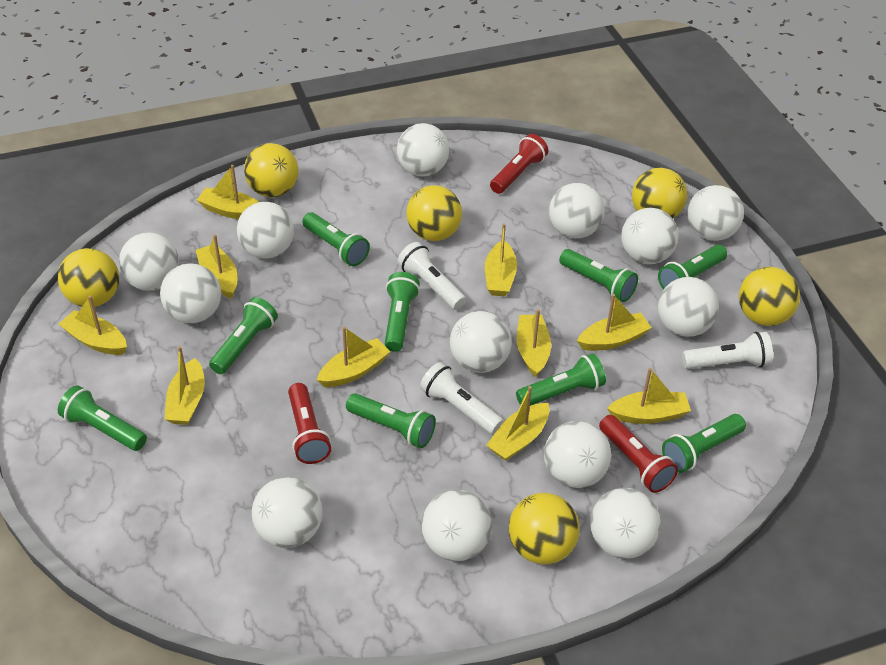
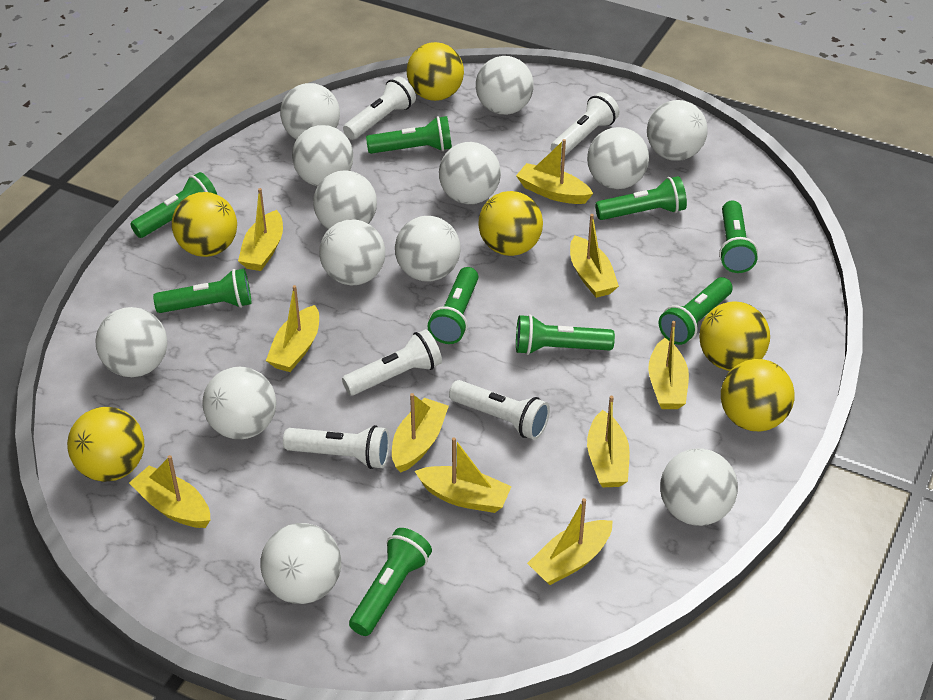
red flashlight: 3 -> 0
white flashlight: 3 -> 5

